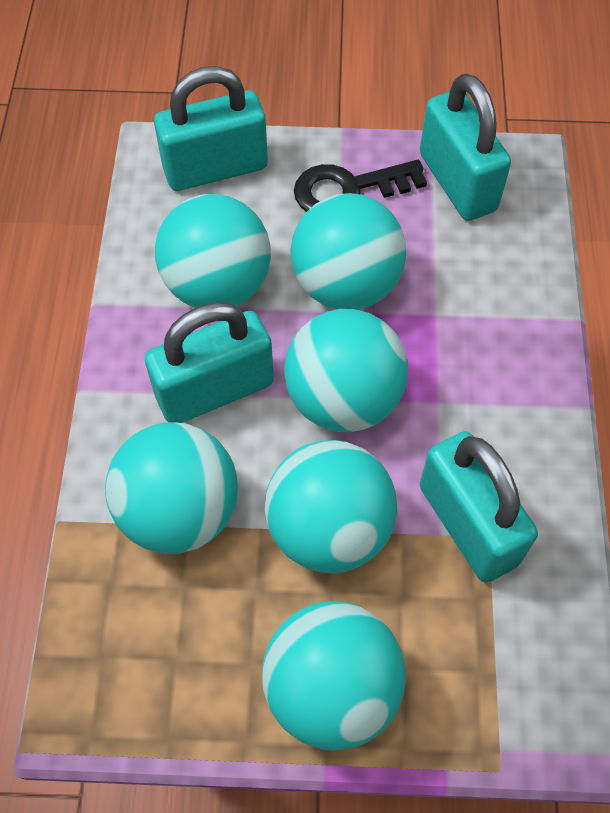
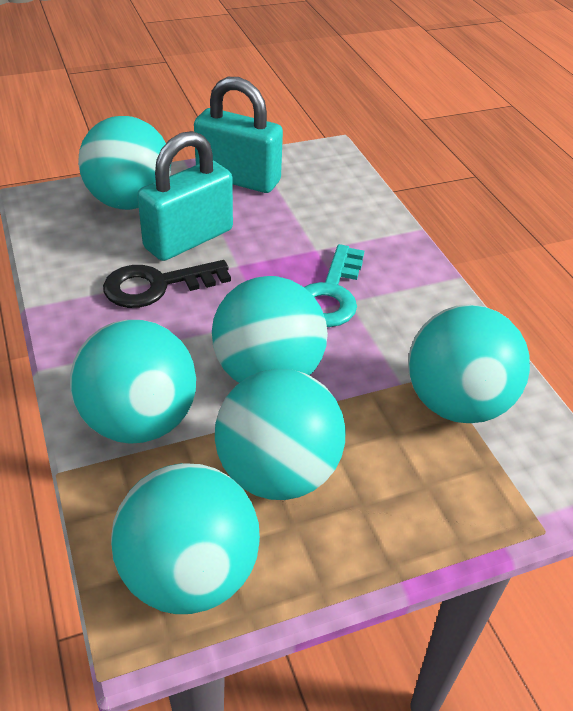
turquoise key: 0 -> 1
turquoise padlock: 4 -> 2

